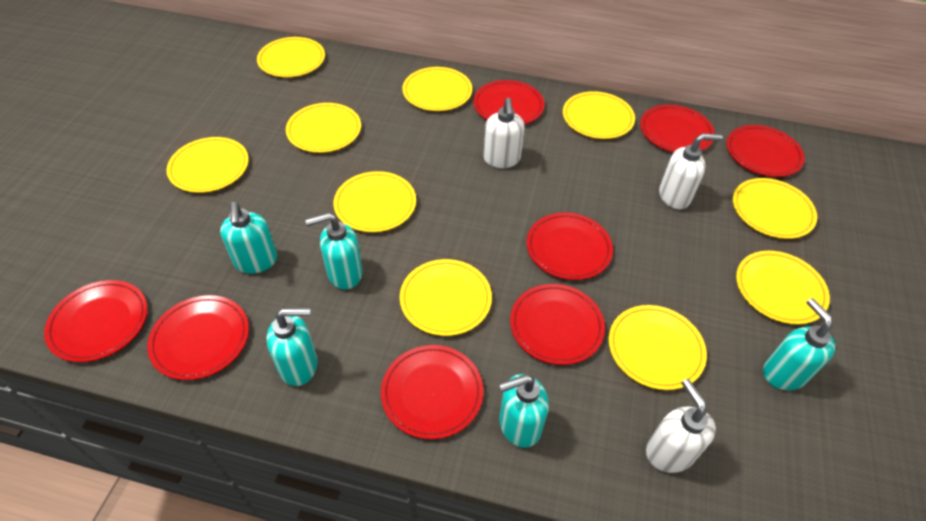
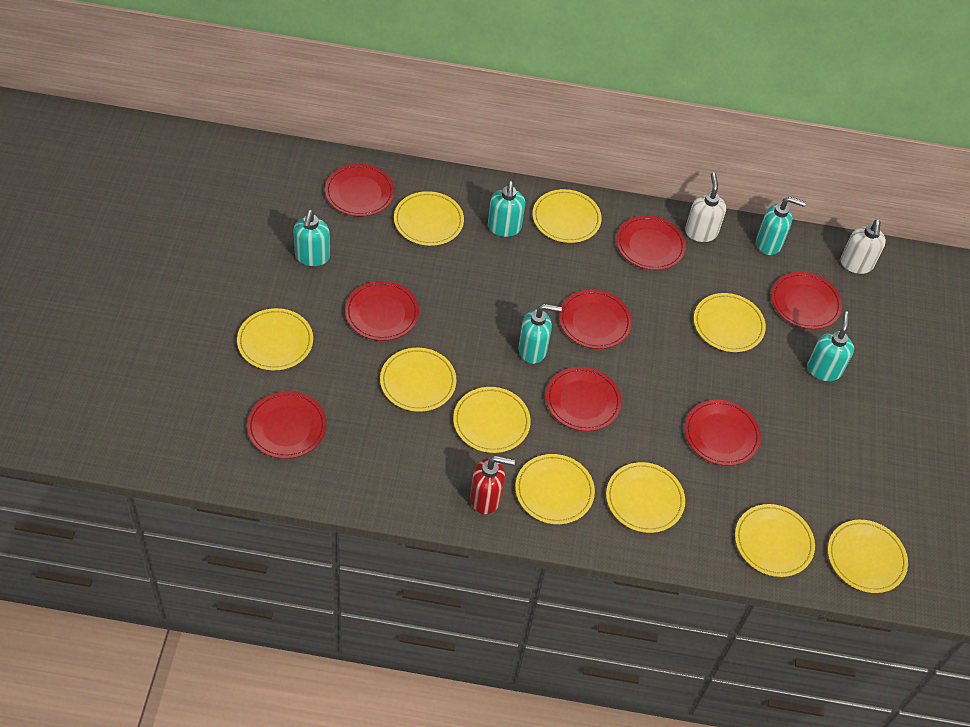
red soap dispenser: 0 -> 1
white soap dispenser: 3 -> 2

